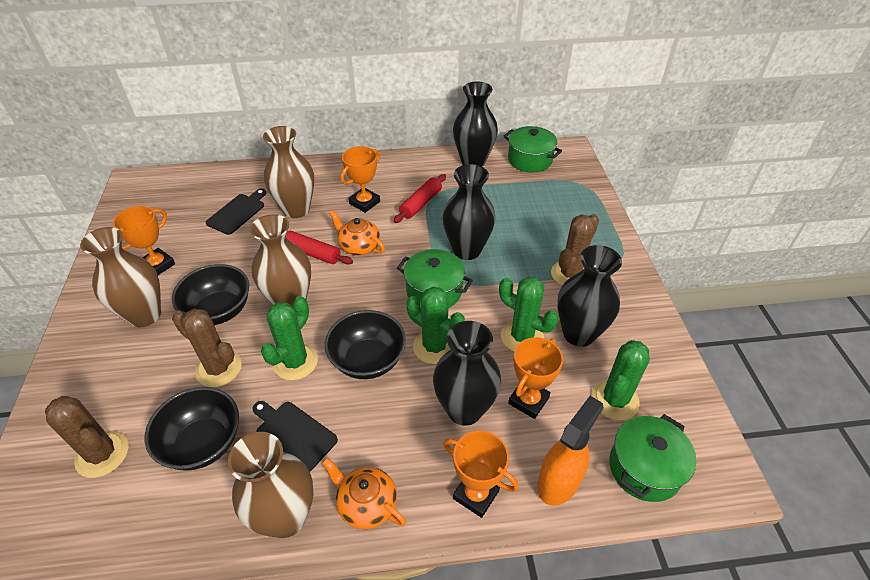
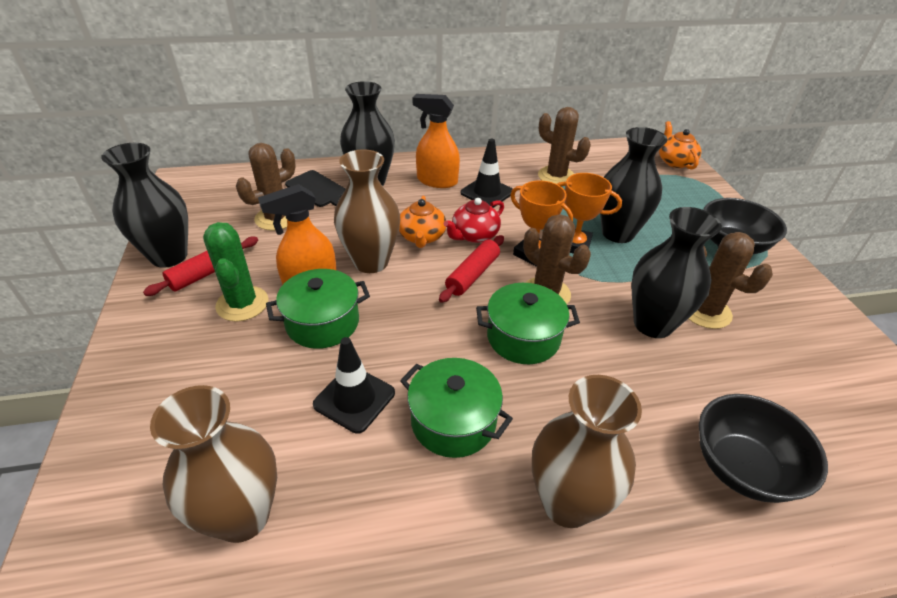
black bowl: 3 -> 2
black cutting board: 2 -> 1
black traffic cone: 0 -> 2
brown cactus: 3 -> 4
brown vase: 4 -> 3
green cactus: 4 -> 1
orange spray bottle: 1 -> 2
orange trophy: 4 -> 2
red teapot: 0 -> 1

